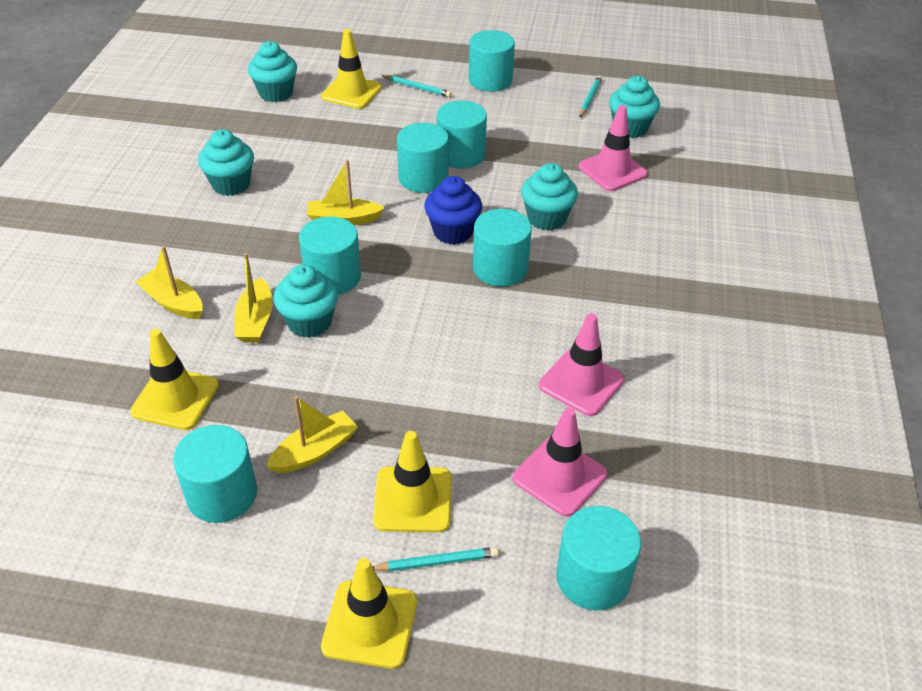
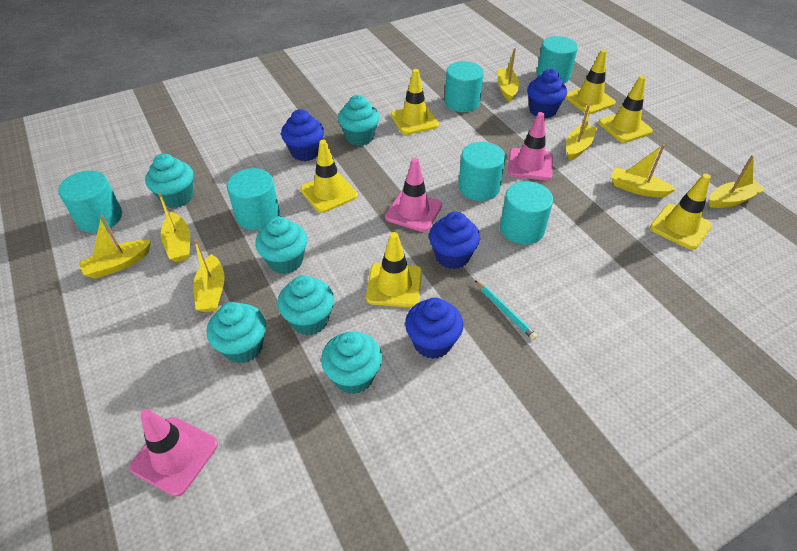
blue cupcake: 1 -> 4
turquoise cupcake: 5 -> 6
turquoise cylinder: 7 -> 6
turquoise pencil: 3 -> 1
yellow boat: 4 -> 7
yellow traffic cone: 4 -> 6

